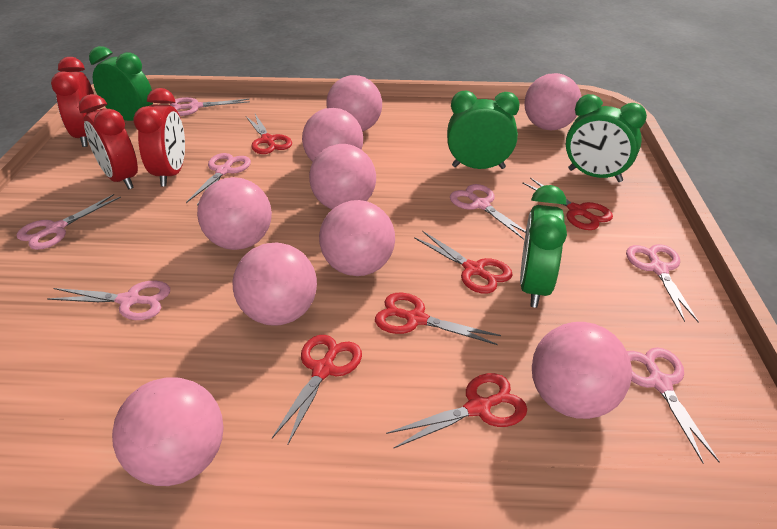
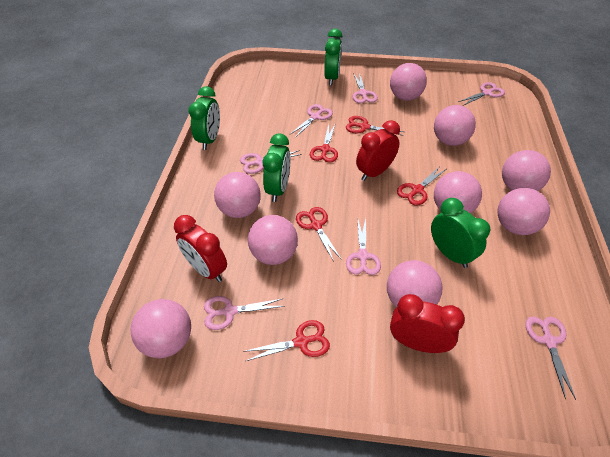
red scissors: 6 -> 5

